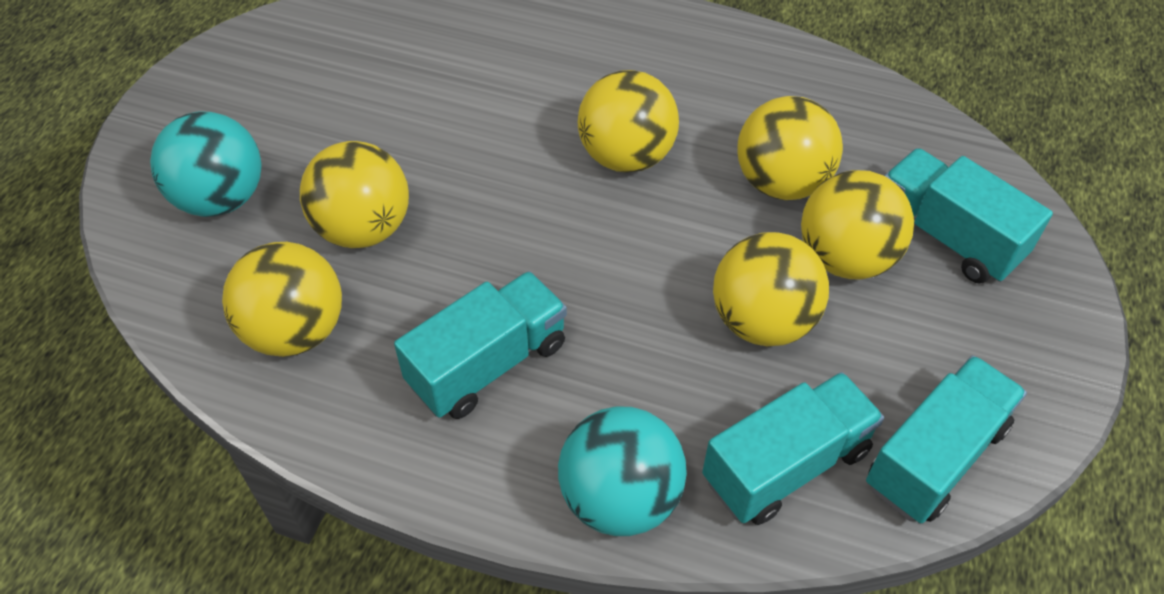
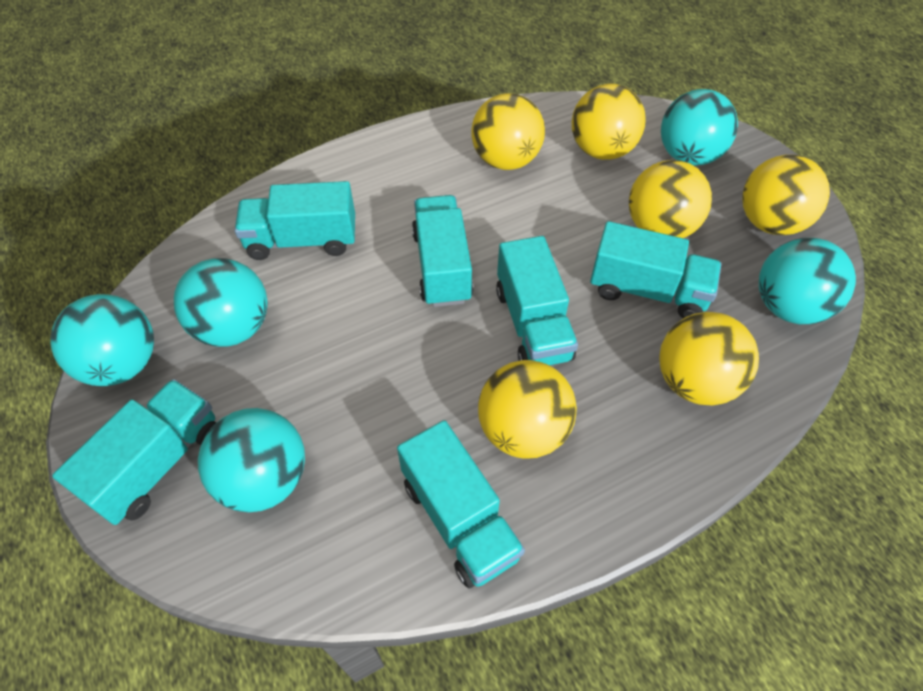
turquoise ball: 2 -> 5
turquoise truck: 4 -> 6

